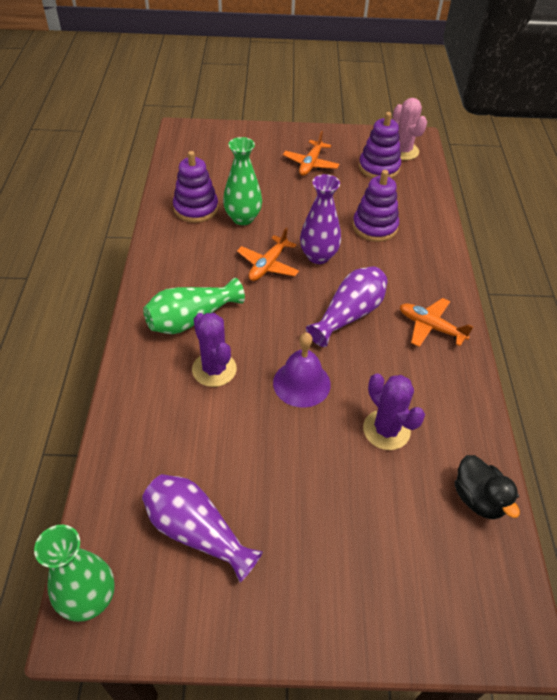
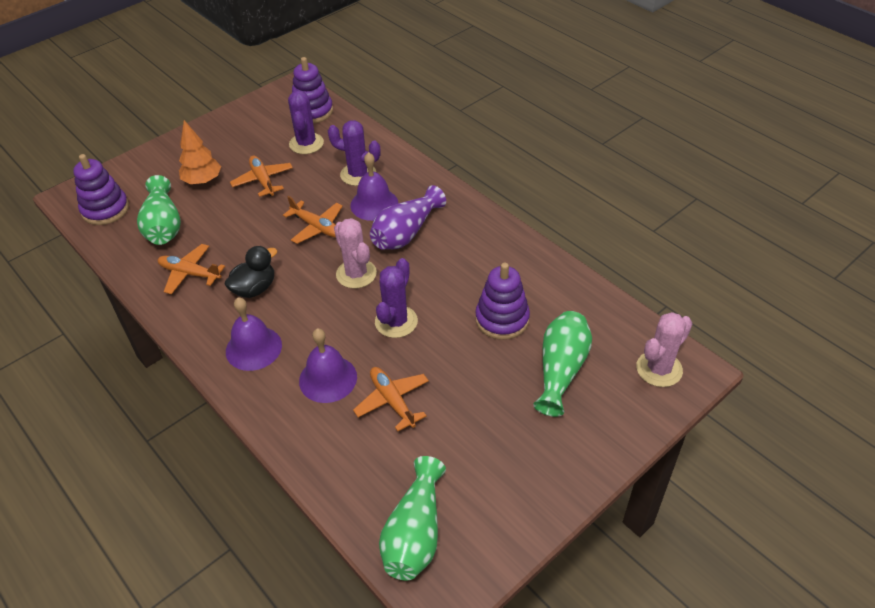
orange plane: 3 -> 4
orange tree: 0 -> 1
pink cactus: 1 -> 2
purple bell: 1 -> 3
purple cactus: 2 -> 3
purple vase: 3 -> 1

